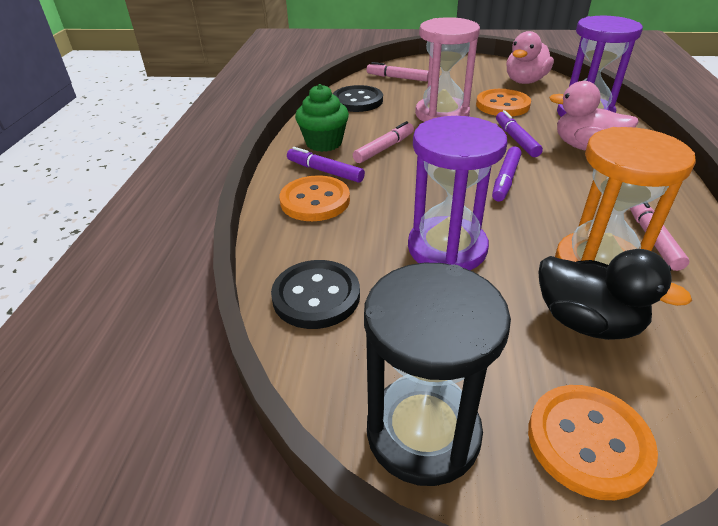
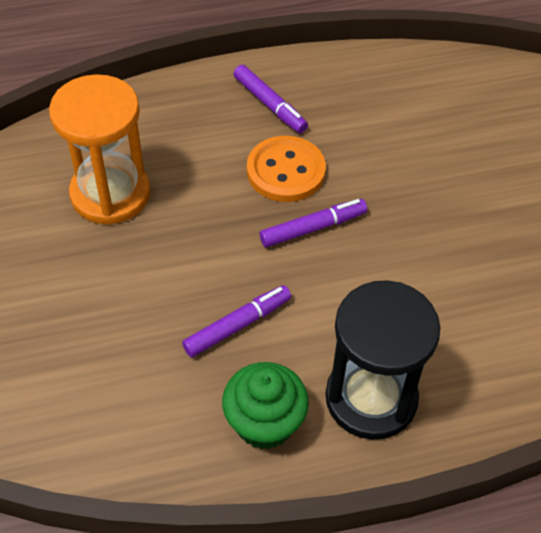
black button: 2 -> 0
black duck: 1 -> 0
orange button: 3 -> 1
pink duck: 2 -> 0
pink hourglass: 1 -> 0
pink marker: 3 -> 0
purple hourglass: 2 -> 0

